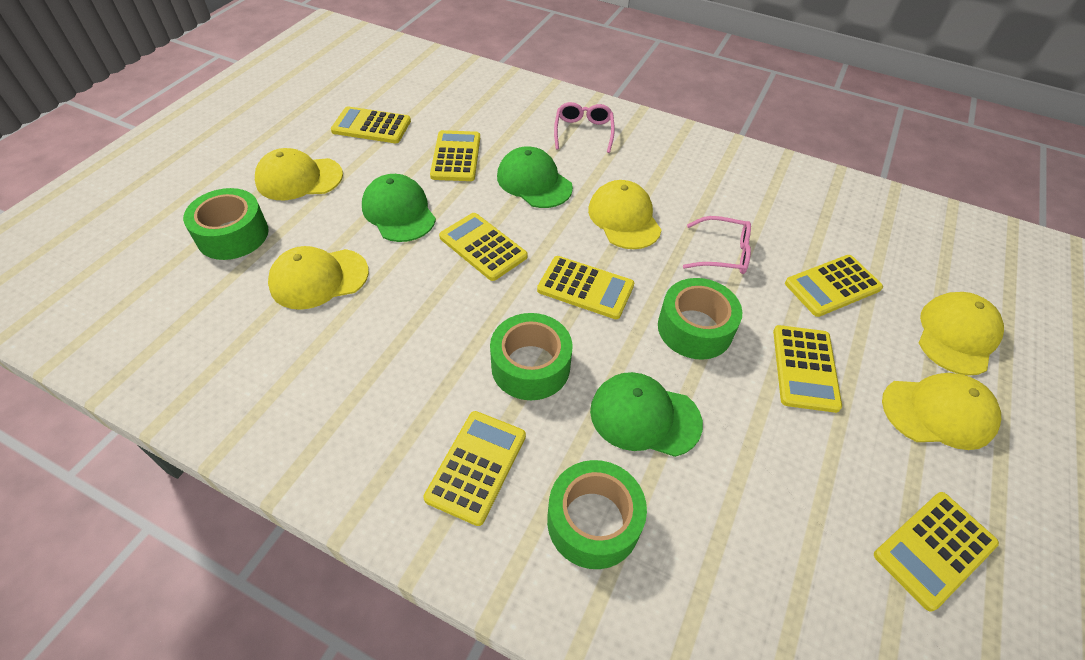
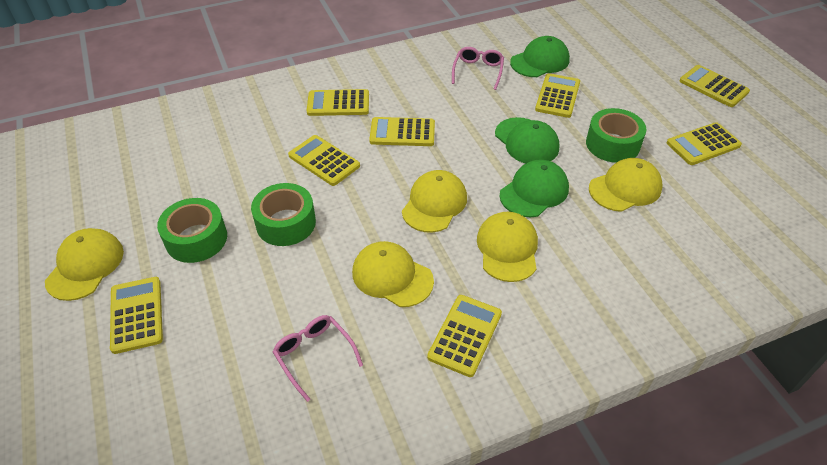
green tape: 4 -> 3

